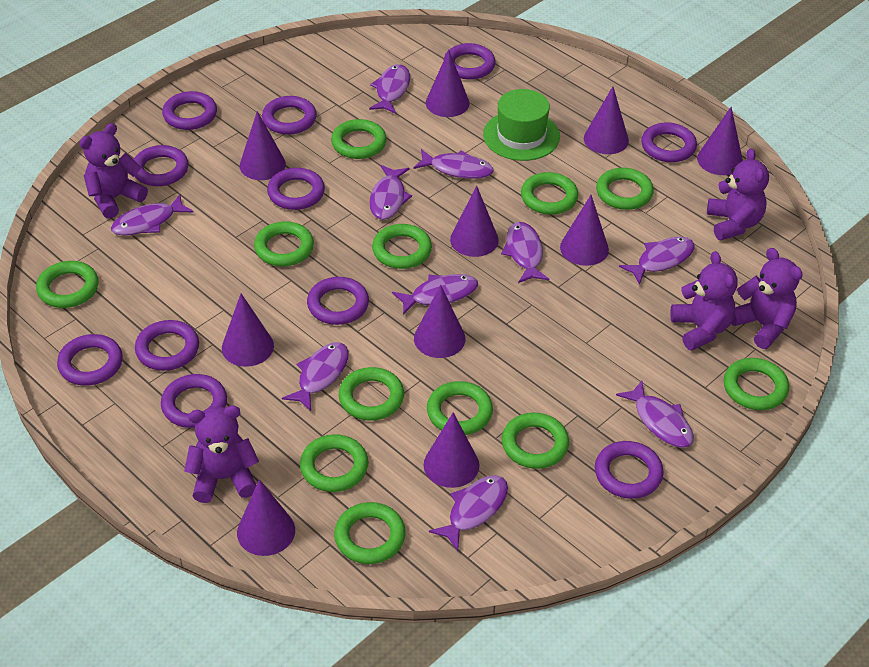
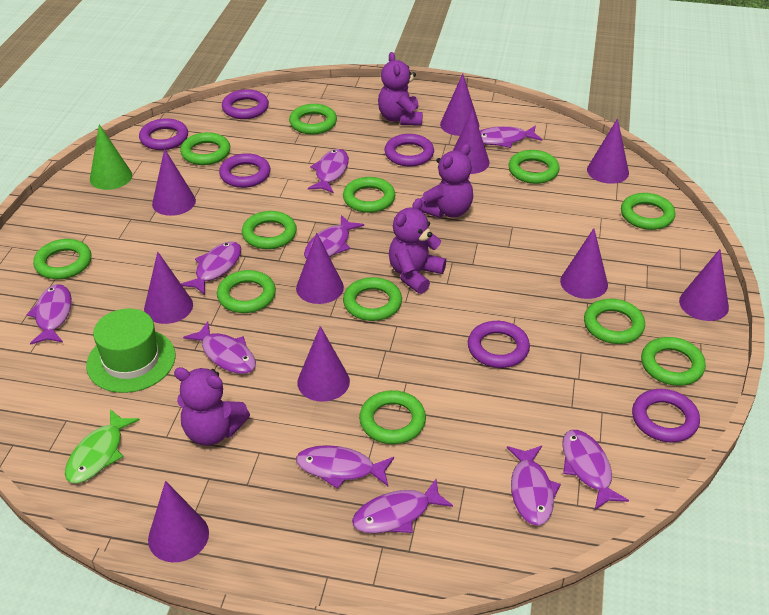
green cone: 0 -> 1
green fish: 0 -> 1
purple ring: 11 -> 6
purple teddy bear: 5 -> 4

